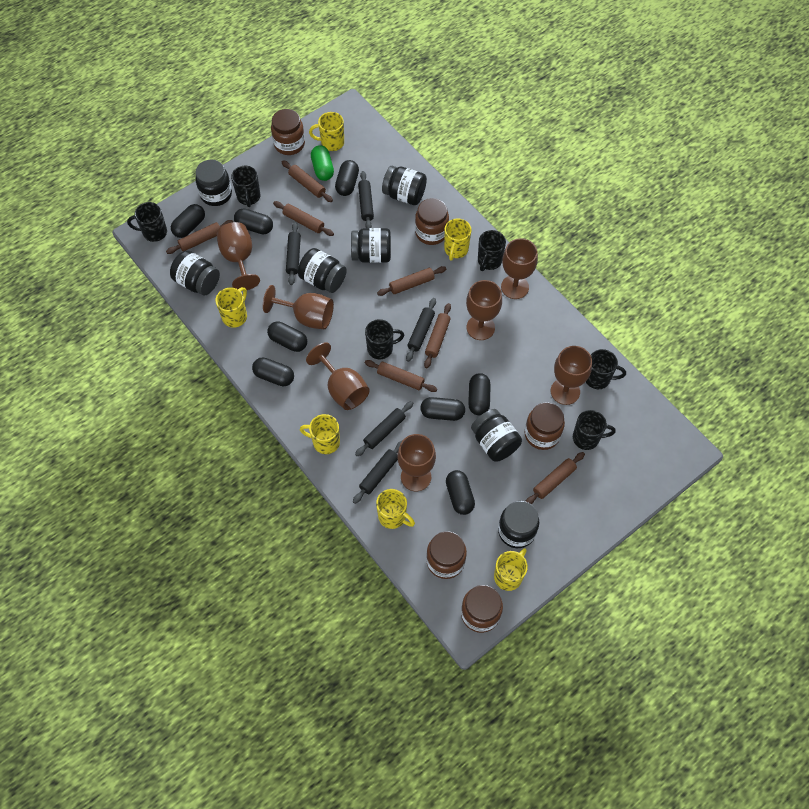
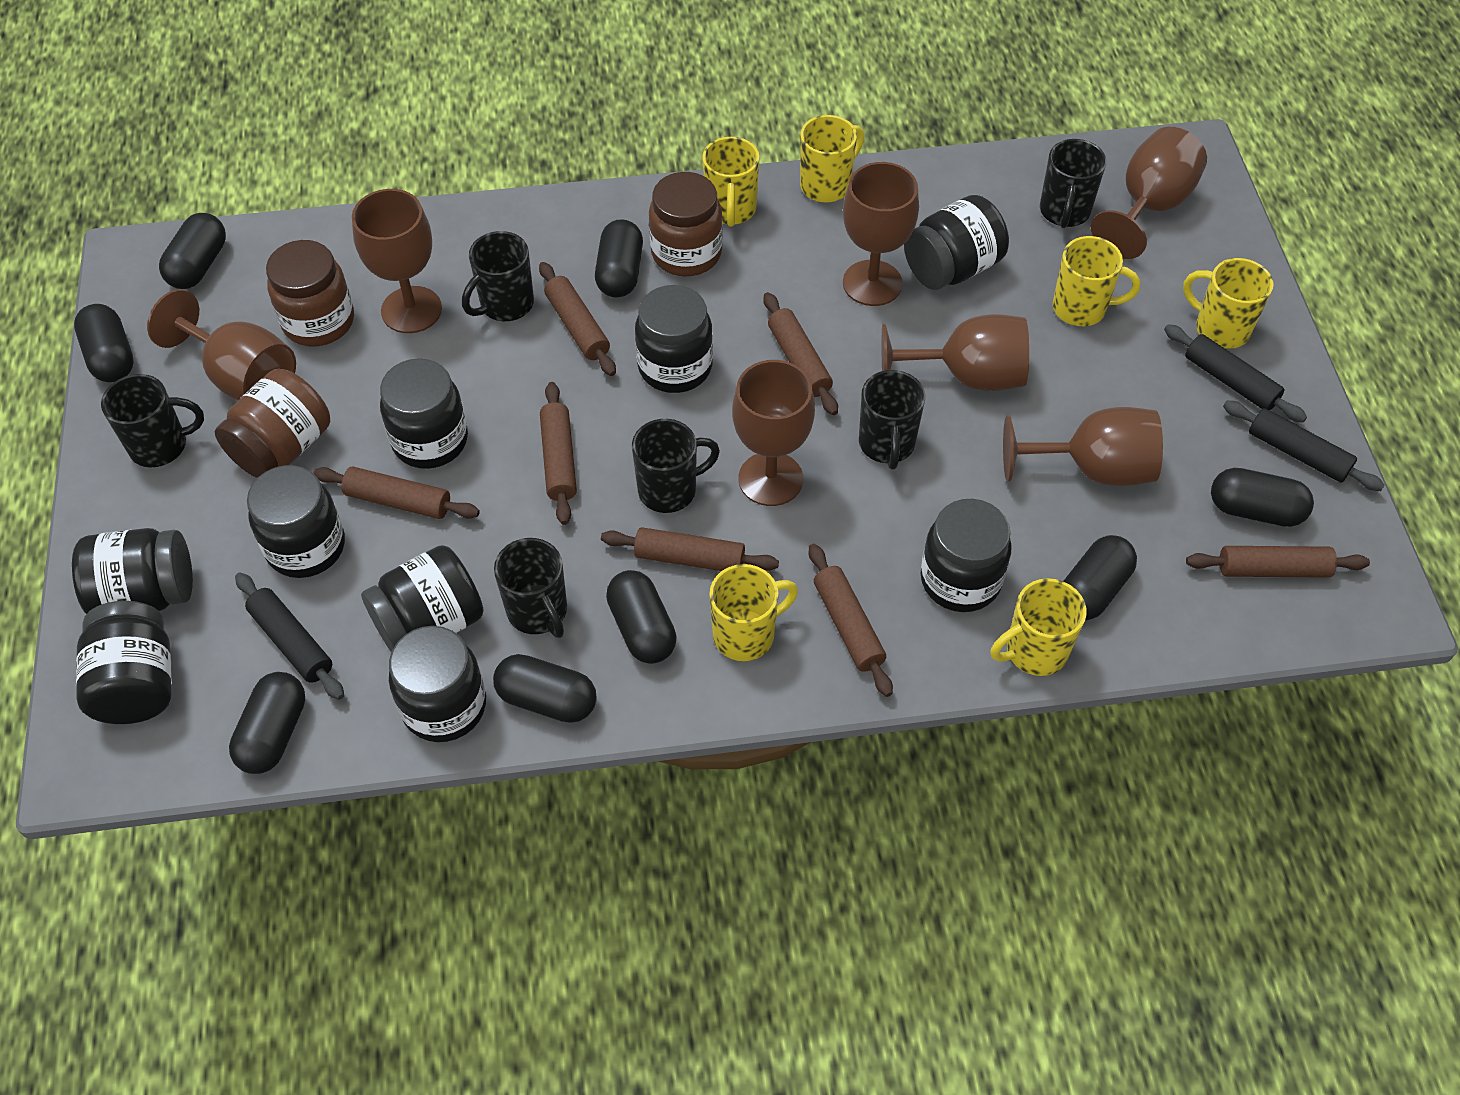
black jar: 7 -> 9
black rolling pin: 5 -> 3
brown jar: 5 -> 3
green capsule: 1 -> 0

